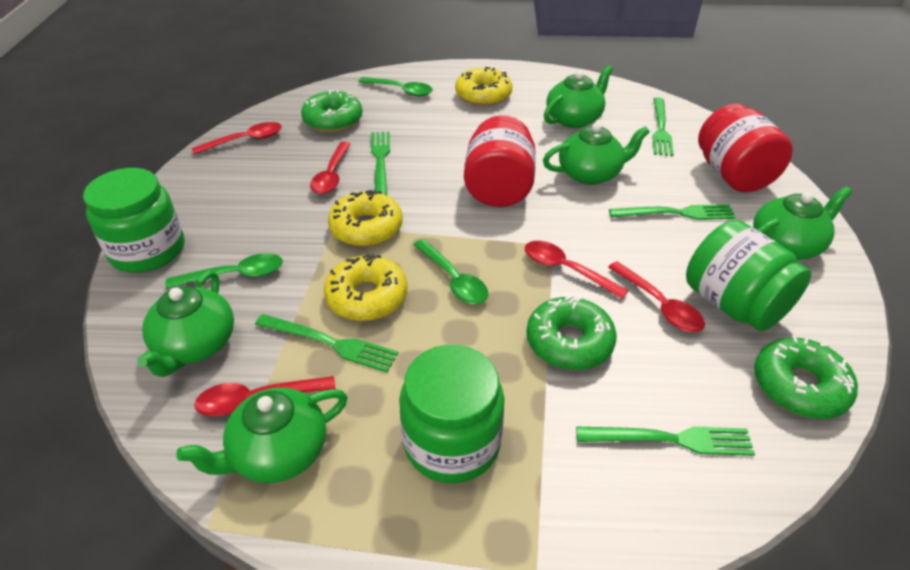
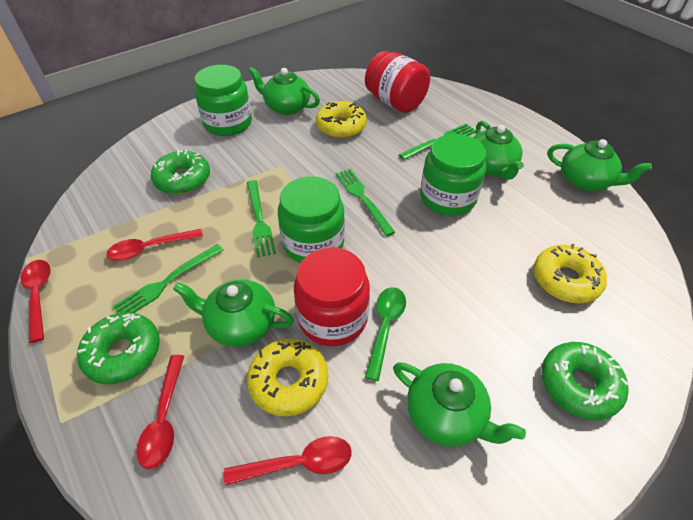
green fork: 5 -> 4
green spoon: 3 -> 1
red spoon: 5 -> 4

